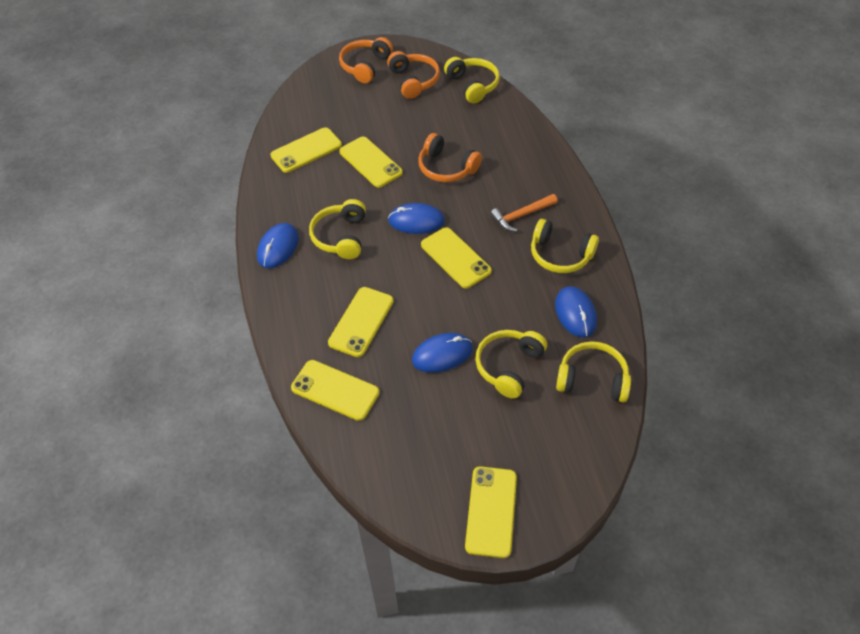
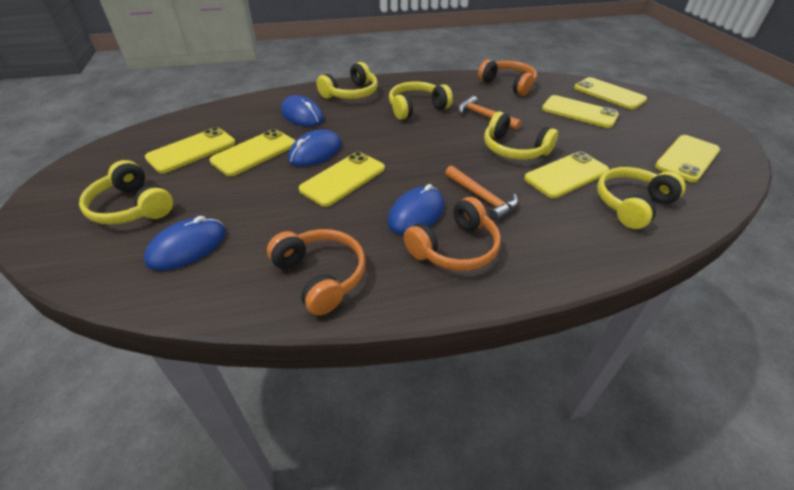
orange hammer: 1 -> 2
yellow phone: 6 -> 7

